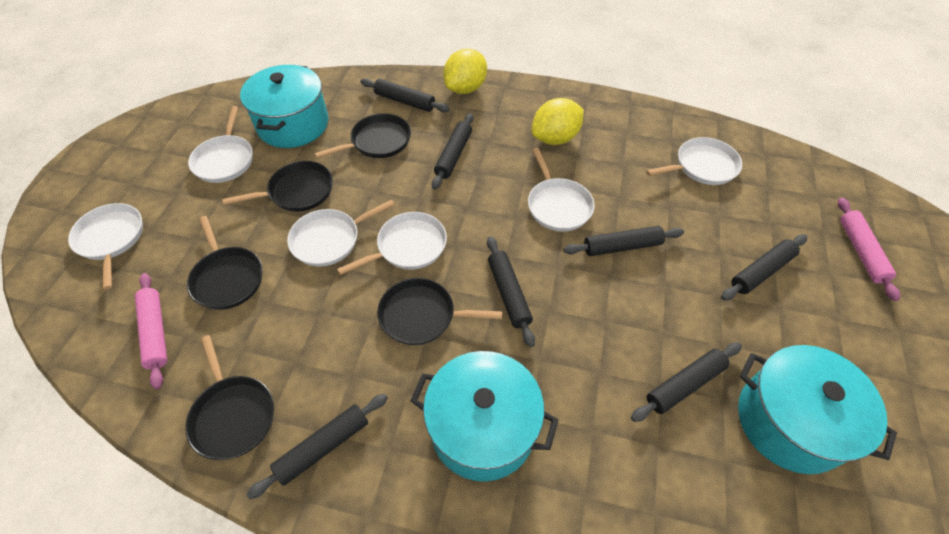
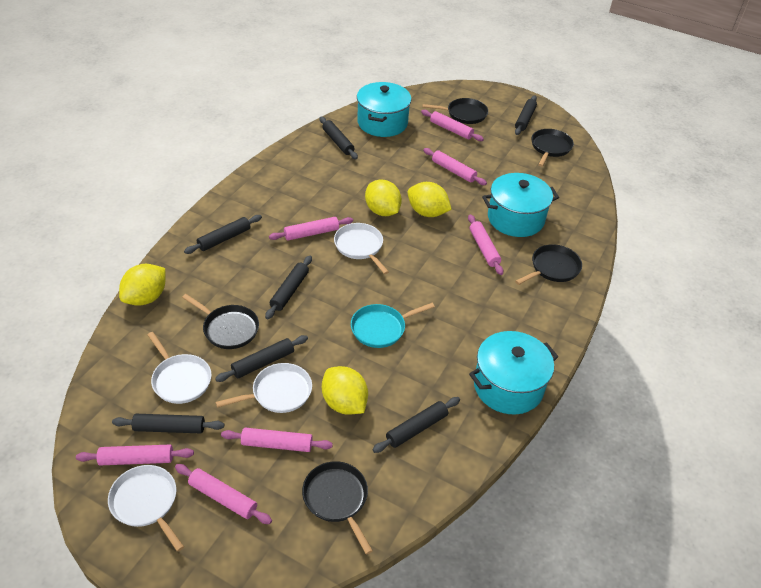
pink rolling pin: 2 -> 7
turquoise pan: 0 -> 1
white pan: 6 -> 4
yellow lemon: 2 -> 4

